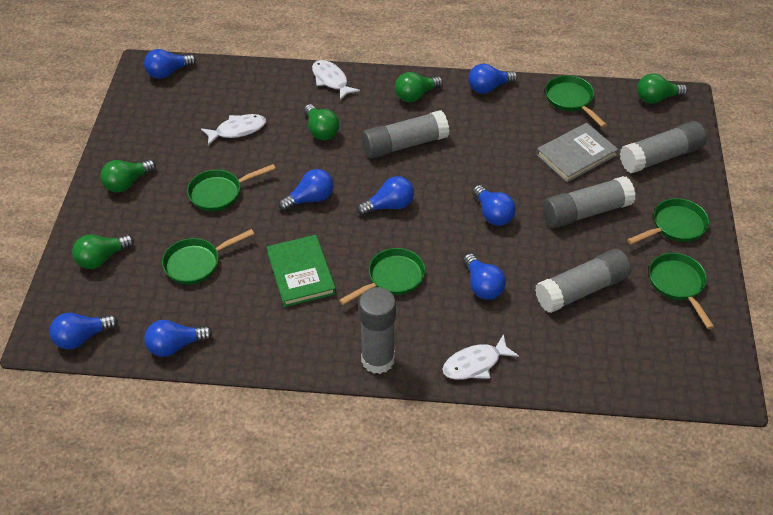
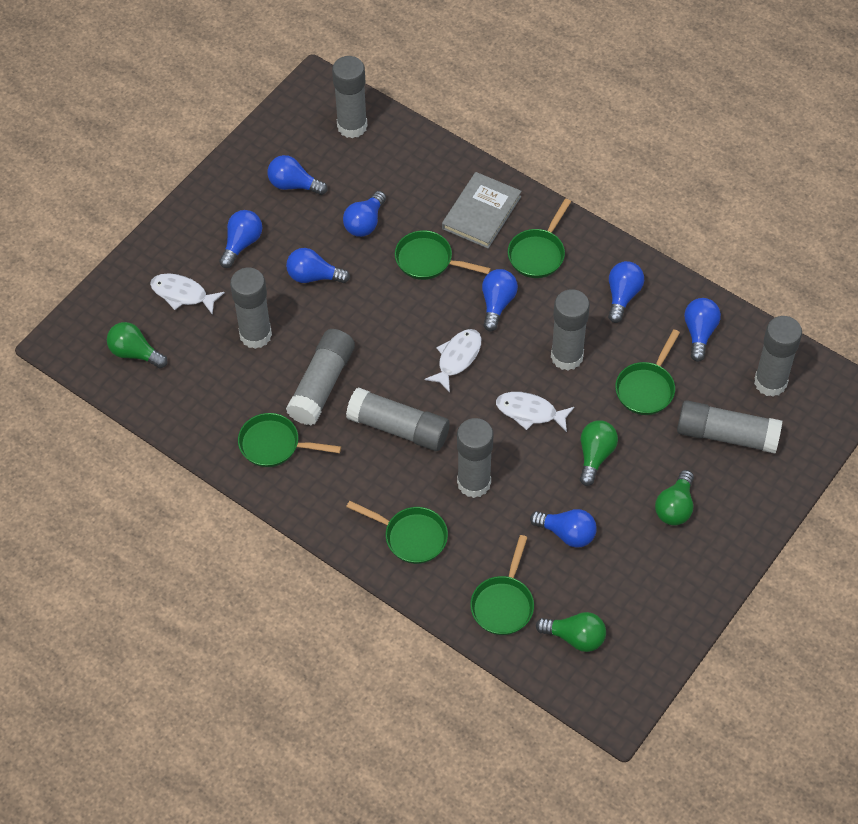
green book: 1 -> 0
green light bulb: 5 -> 4
grey glue stick: 5 -> 8

